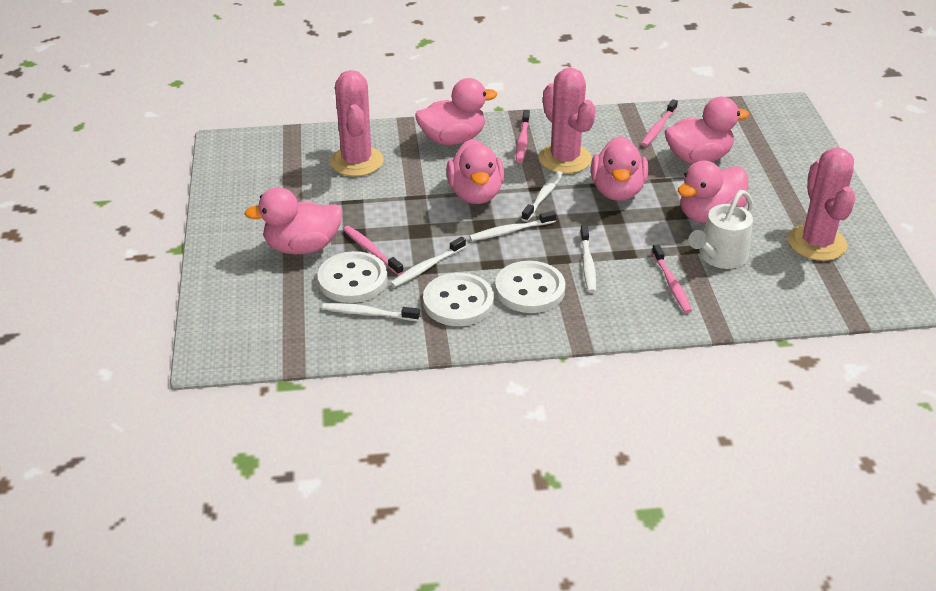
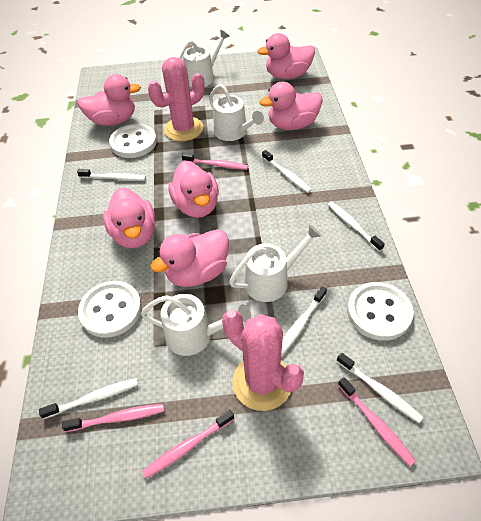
pink cactus: 3 -> 2
white toothbrush: 5 -> 6
white watering can: 1 -> 4

